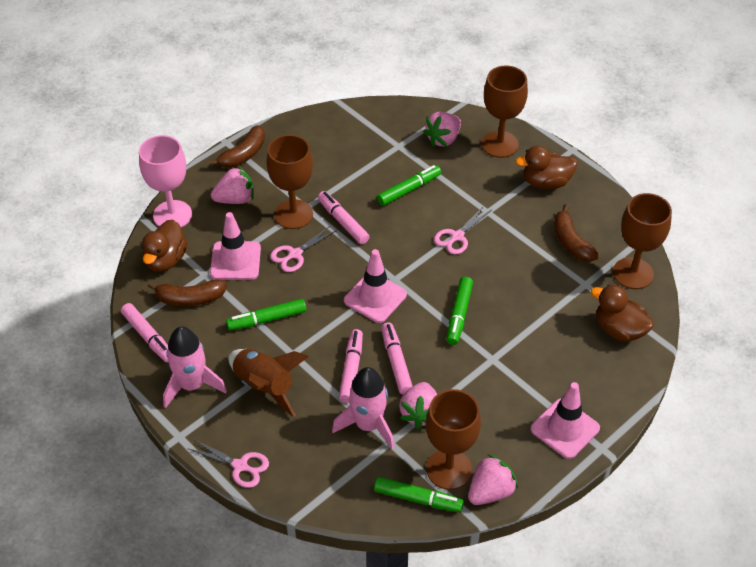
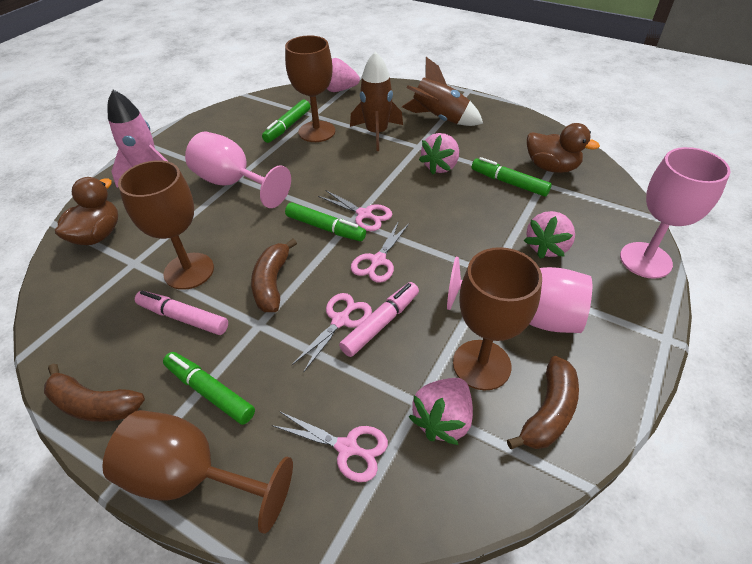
brown duck: 3 -> 2
brown rocket: 1 -> 2
pink goblet: 1 -> 3
pink marker: 4 -> 2
pink rocket: 2 -> 1
pink scissors: 3 -> 4
pink traffic cone: 3 -> 0

